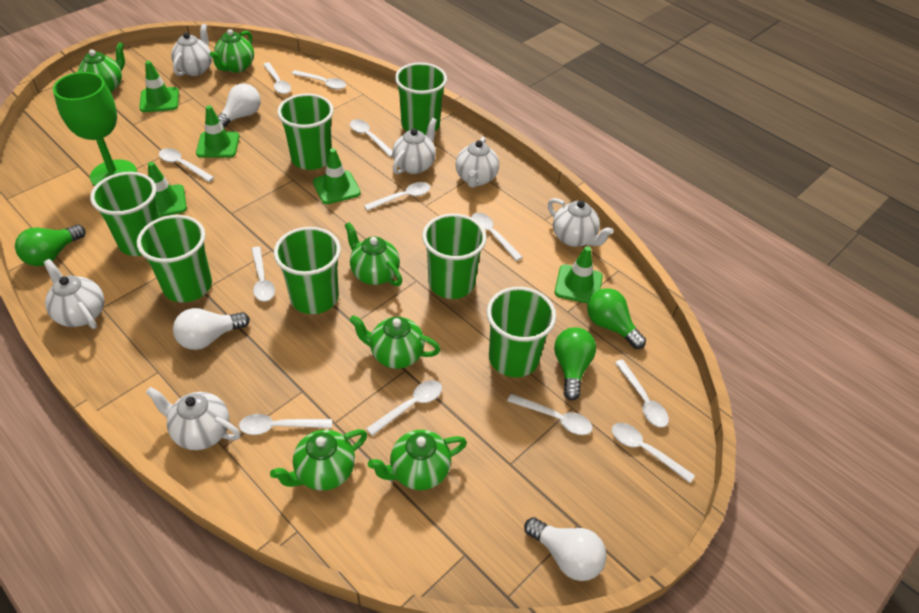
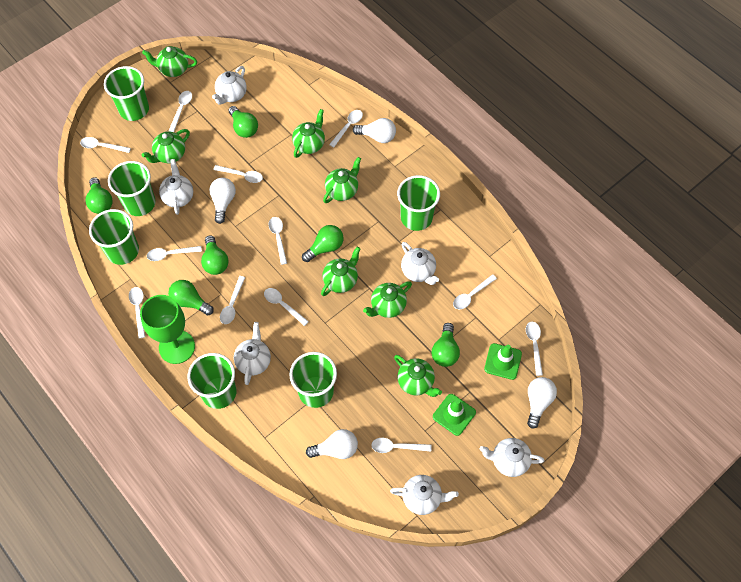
green cup: 7 -> 6
green light bulb: 3 -> 6
green teapot: 6 -> 7
green traffic cone: 5 -> 2
white light bulb: 3 -> 4

